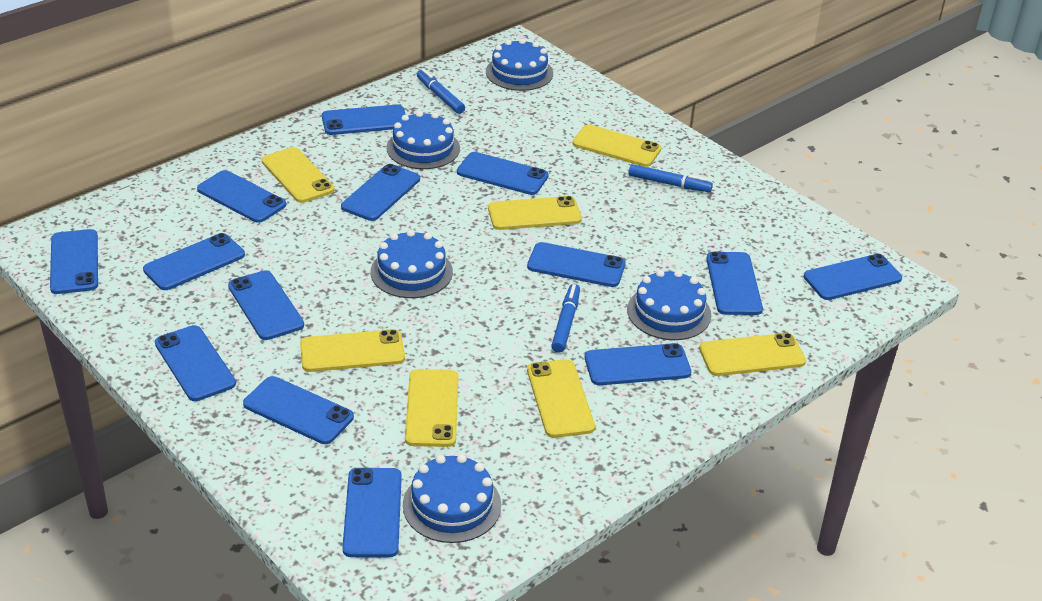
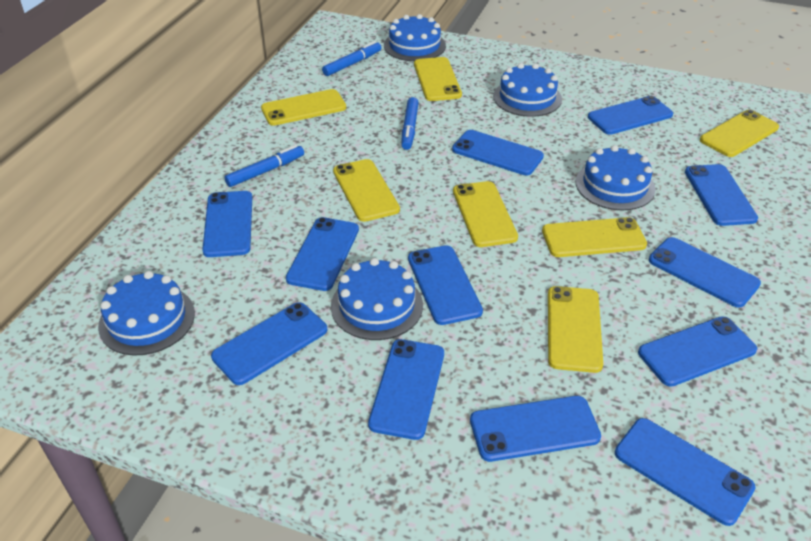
blue phone: 14 -> 12

